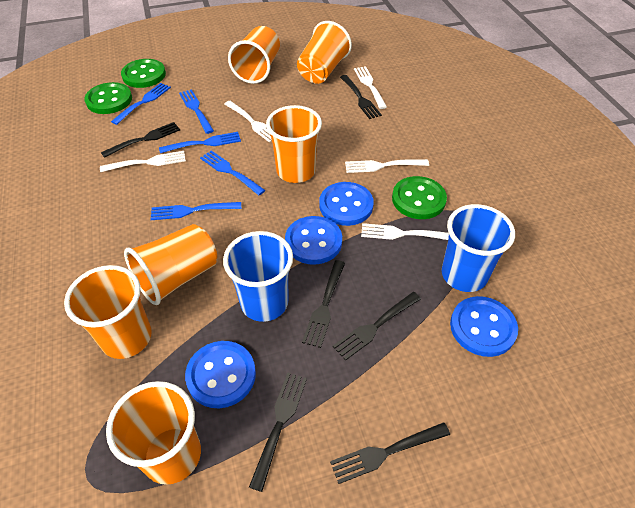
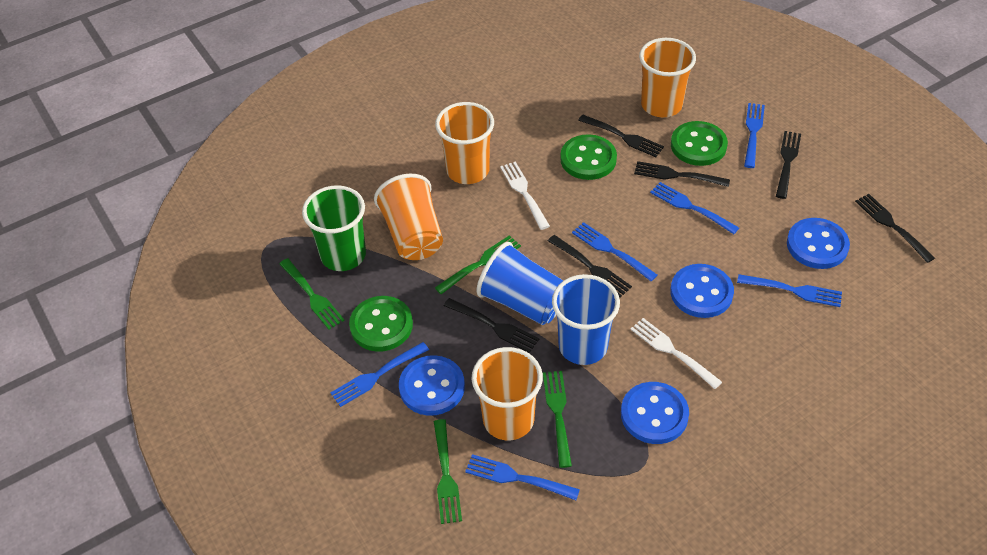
blue fork: 5 -> 6
green cup: 0 -> 1
green fork: 0 -> 4
orange cup: 6 -> 4
white fork: 5 -> 2

